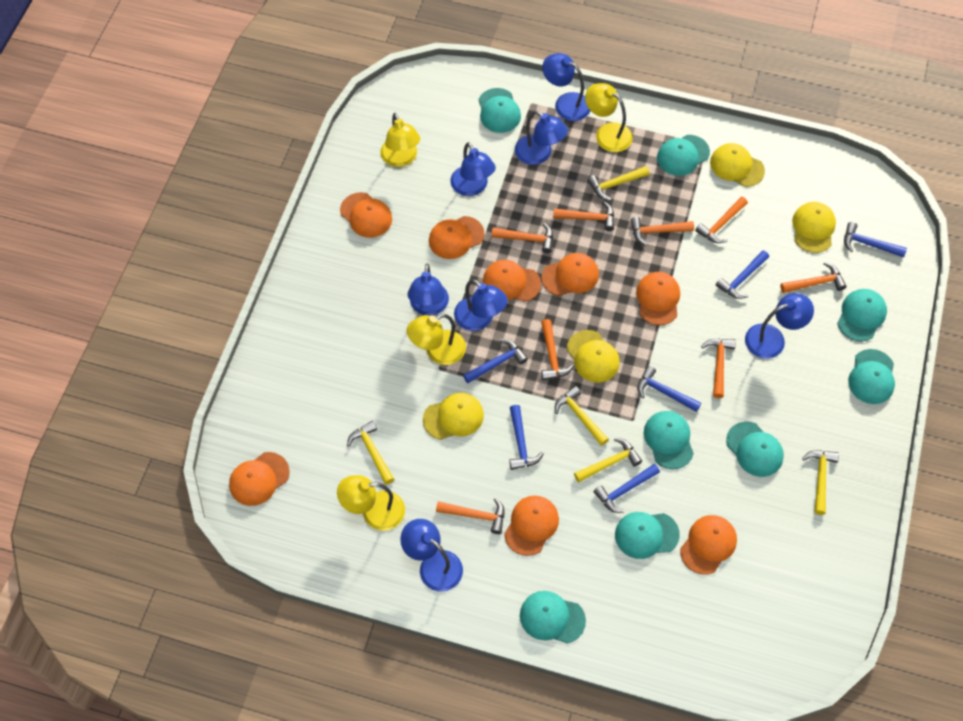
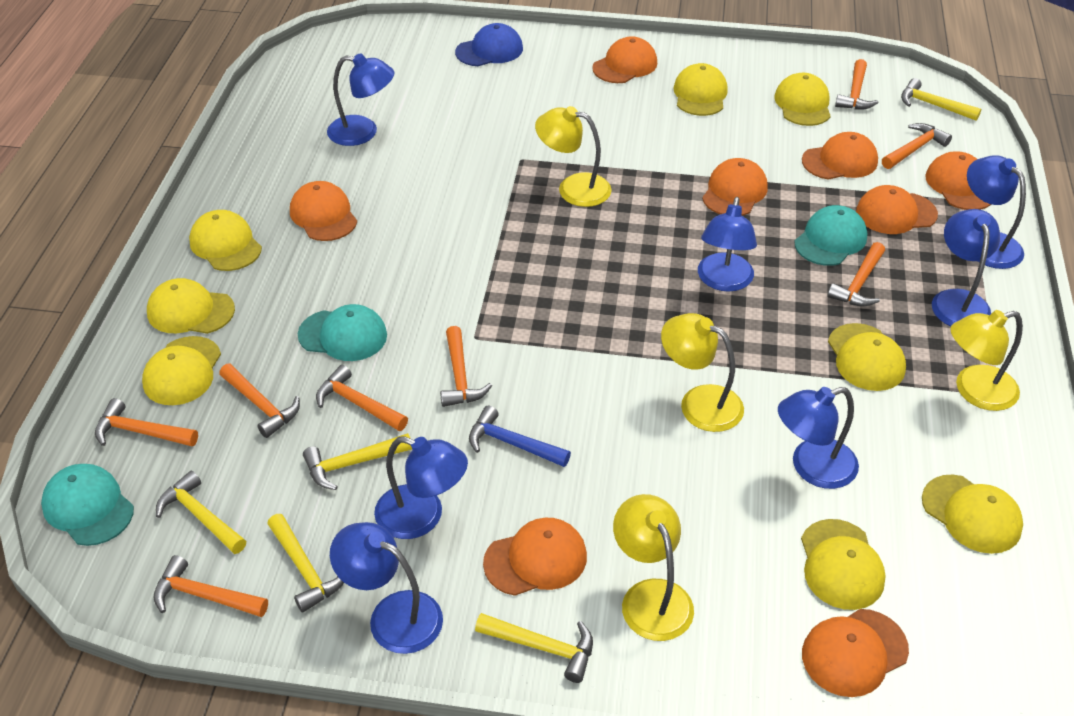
blue cap: 0 -> 1
blue hammer: 6 -> 1
turquoise cap: 8 -> 3
yellow cap: 4 -> 8

